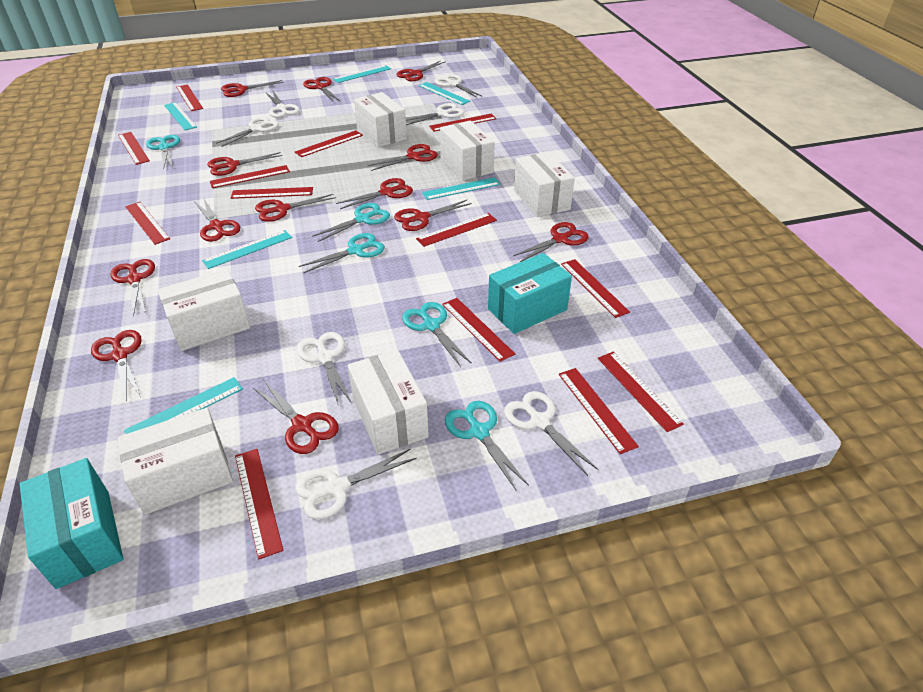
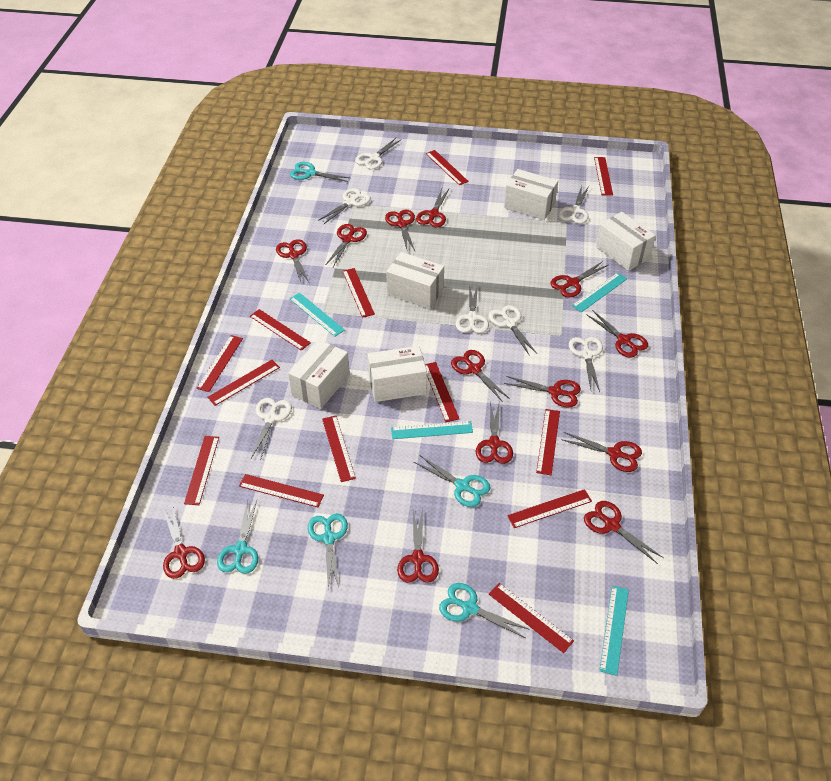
turquoise box: 2 -> 0
turquoise ruler: 6 -> 4
white box: 6 -> 5

